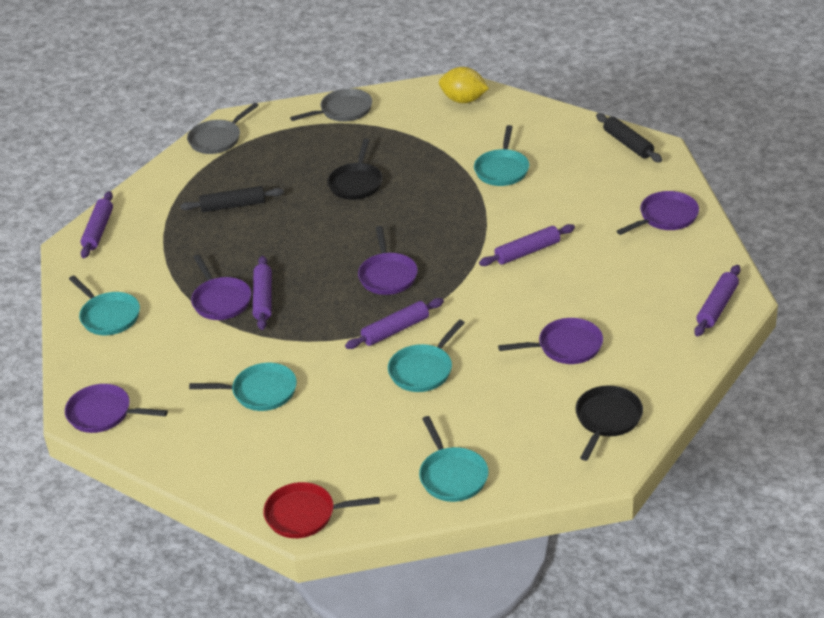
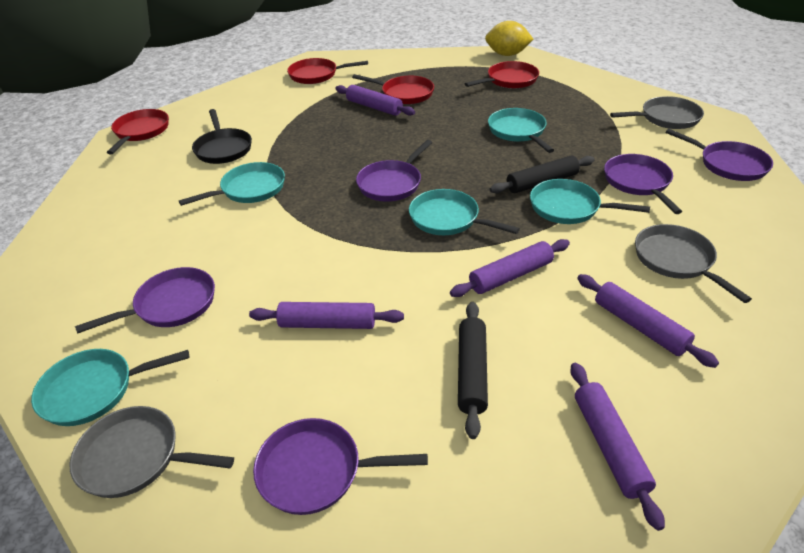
black pan: 2 -> 1
grey pan: 2 -> 3
red pan: 1 -> 4

